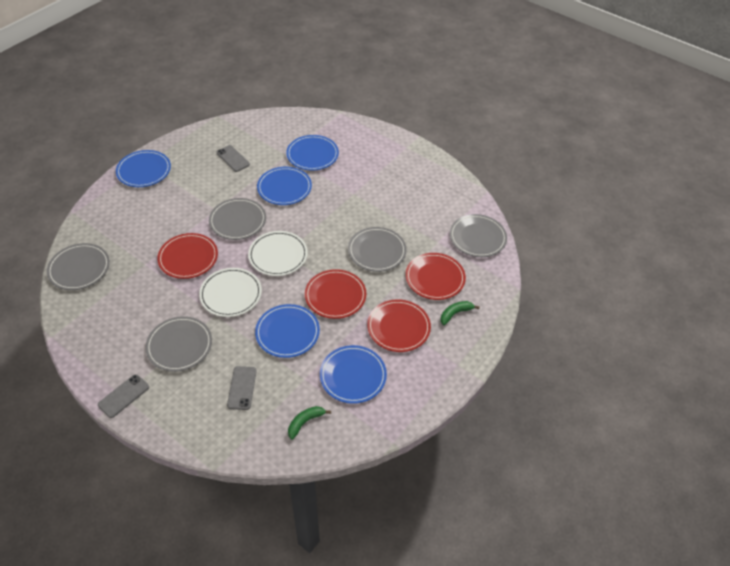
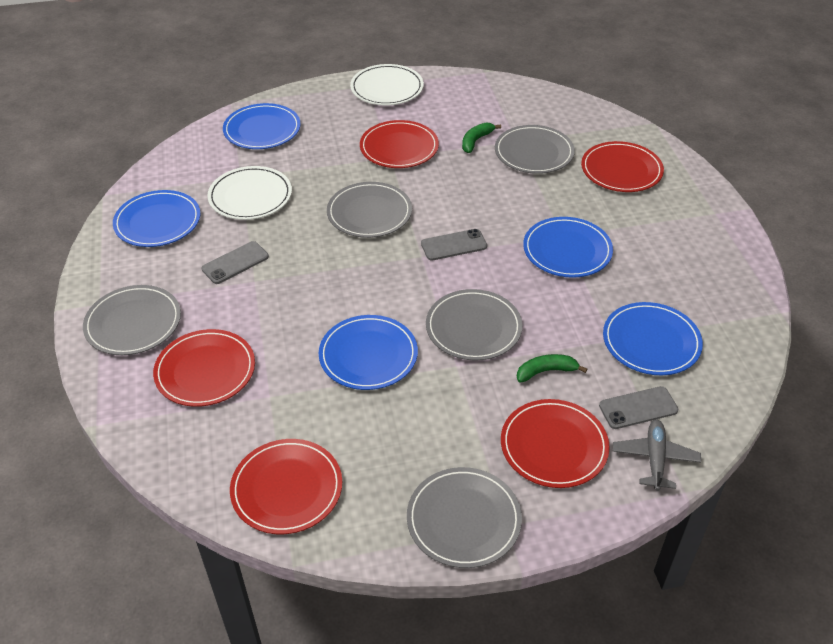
grey plane: 0 -> 1
red plate: 4 -> 5

